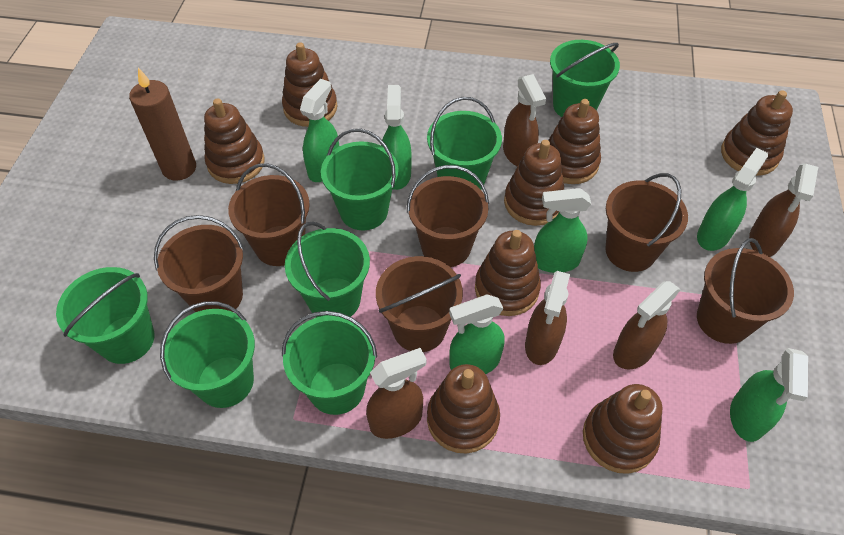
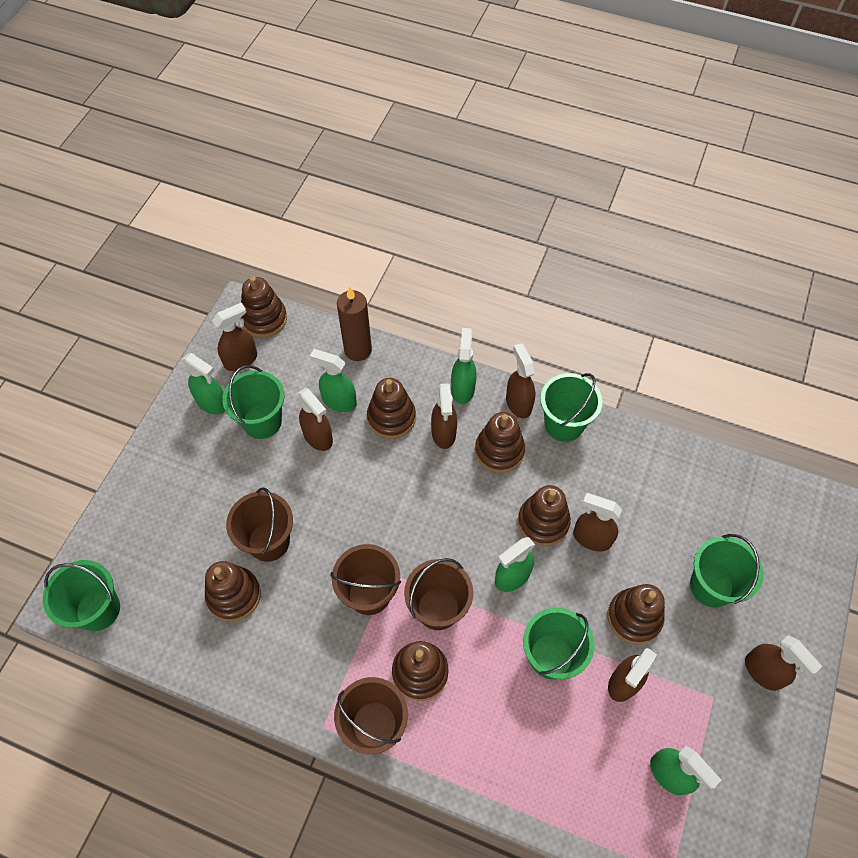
brown bucket: 6 -> 4
brown spray bottle: 5 -> 7
brown stacking toy: 8 -> 7
green bucket: 7 -> 5
green spray bottle: 6 -> 5

